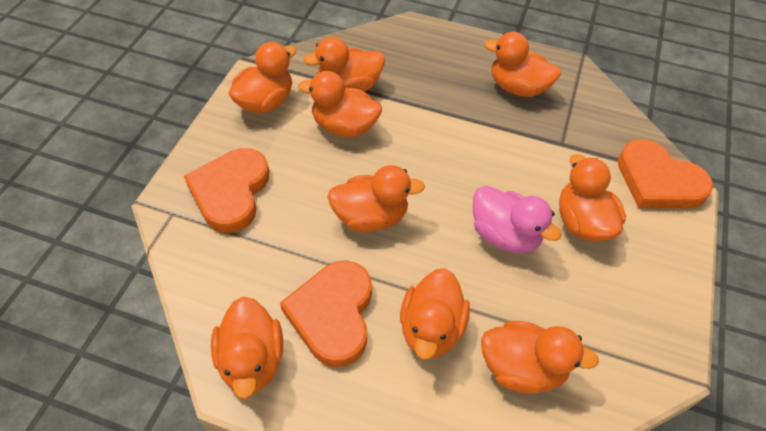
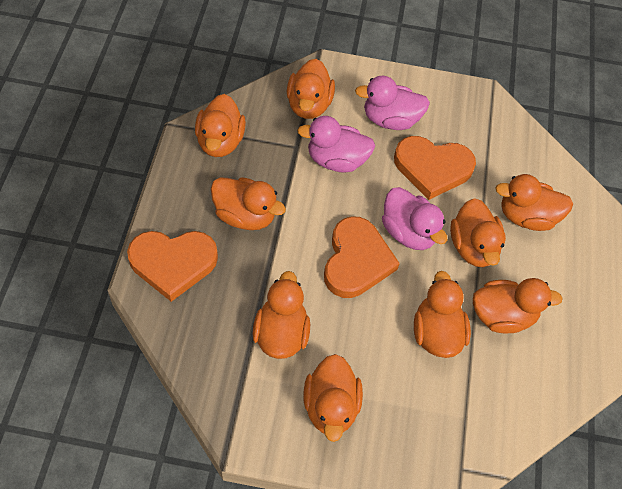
pink duck: 1 -> 3

